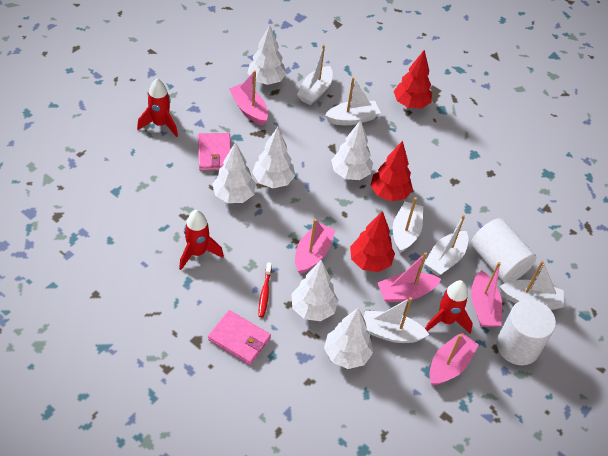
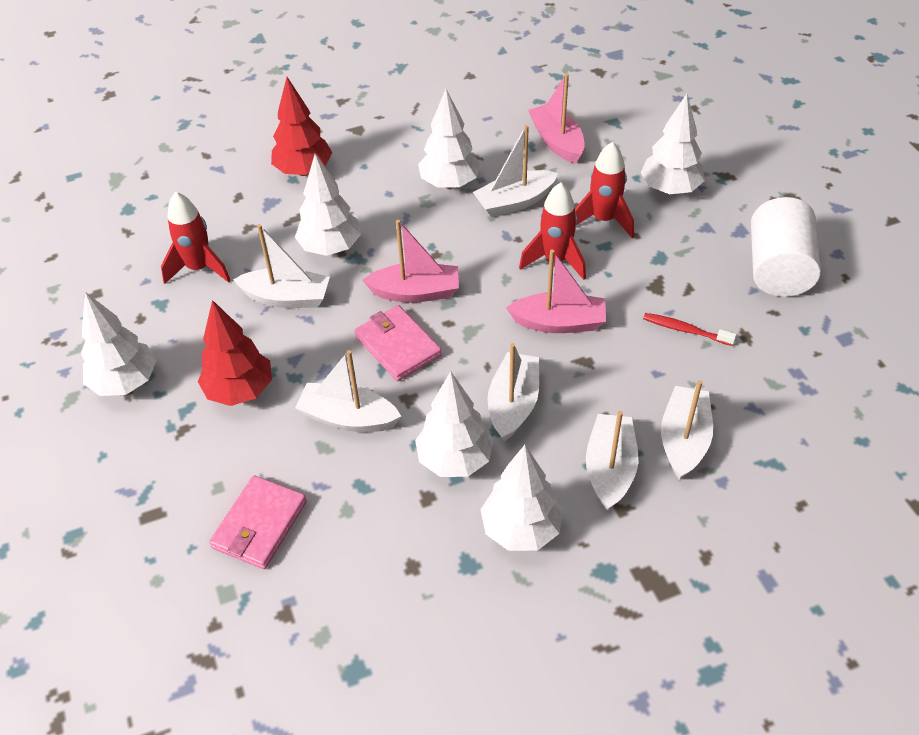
pink boat: 5 -> 3
red tree: 3 -> 2
white cylinder: 2 -> 1

